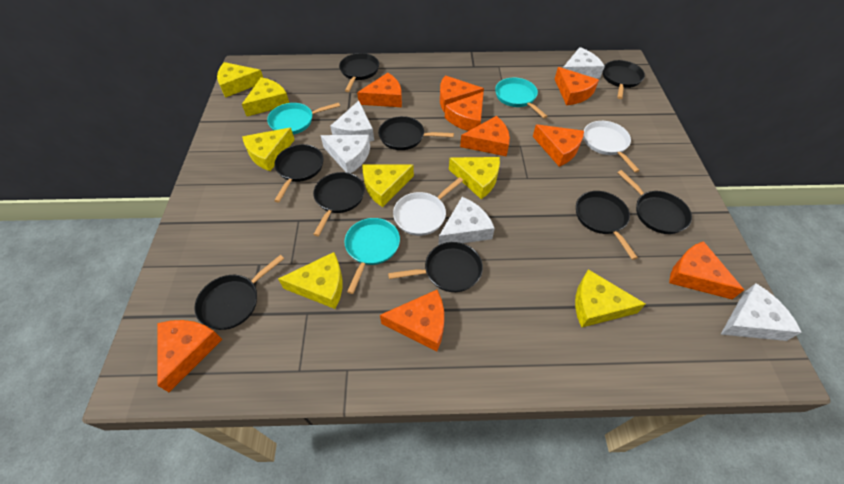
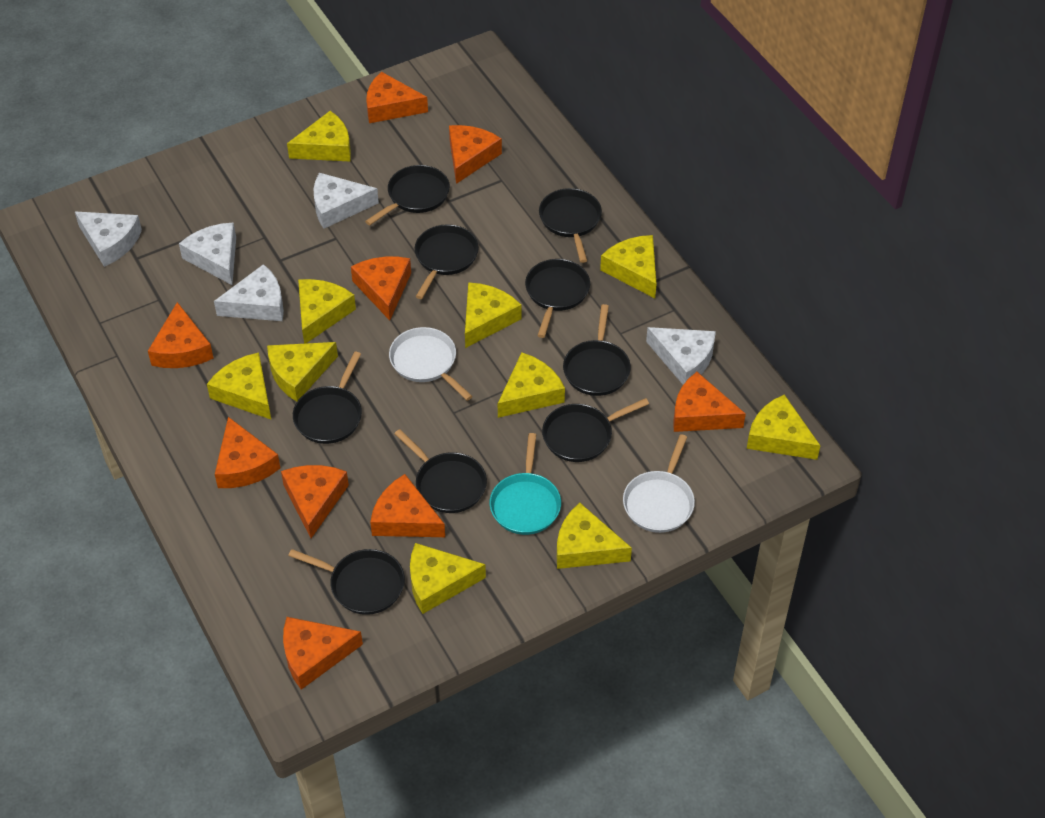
turquoise pan: 3 -> 1
yellow cheese: 7 -> 10

